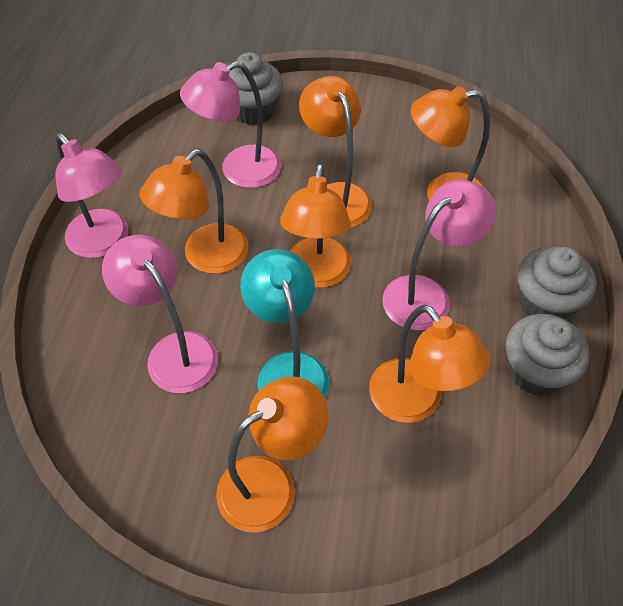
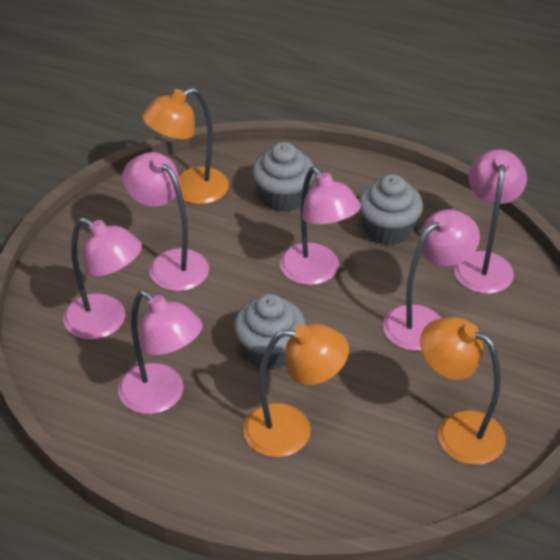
orange lamp: 6 -> 3
pink lamp: 4 -> 6
turquoise lamp: 1 -> 0

